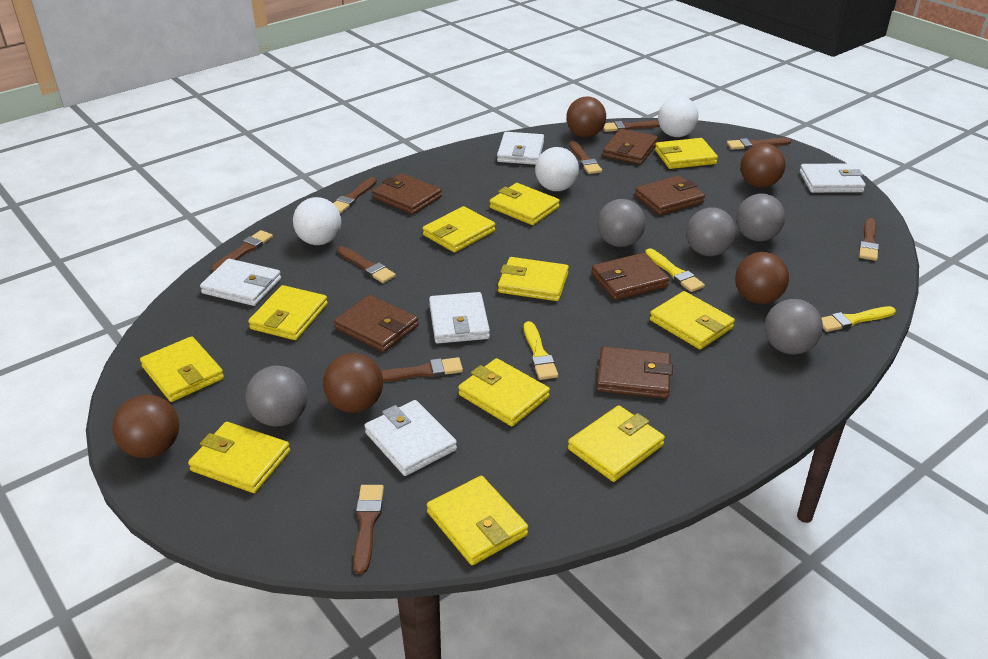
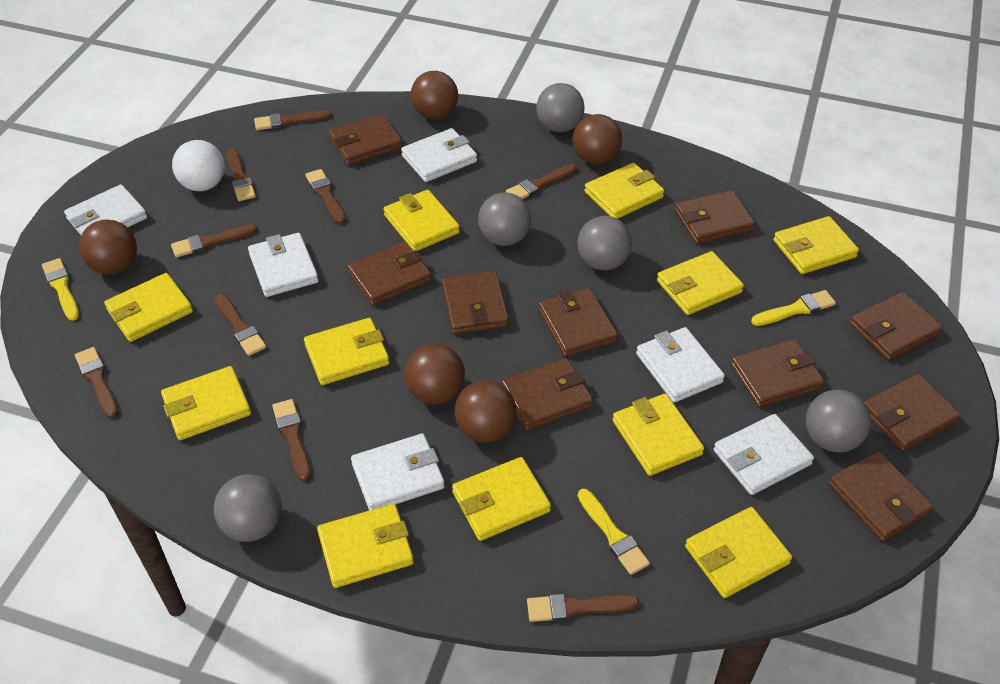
brown wallet: 6 -> 10
white ball: 3 -> 1
white wallet: 5 -> 6

